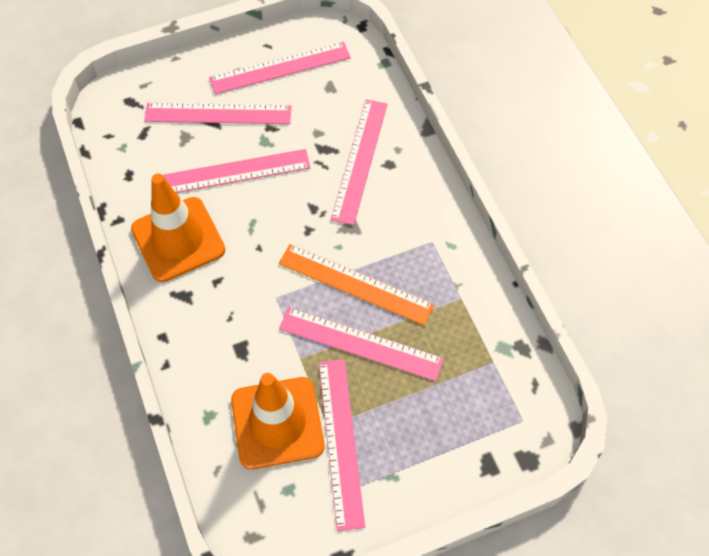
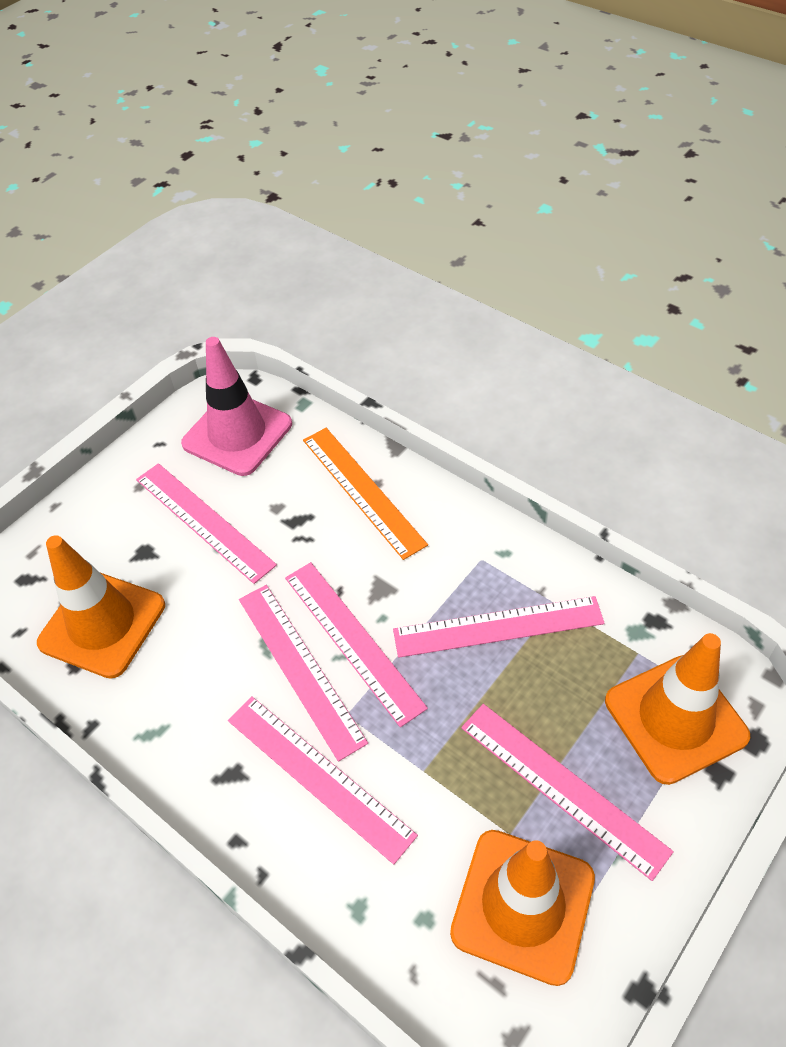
orange traffic cone: 2 -> 3
pink traffic cone: 0 -> 1

